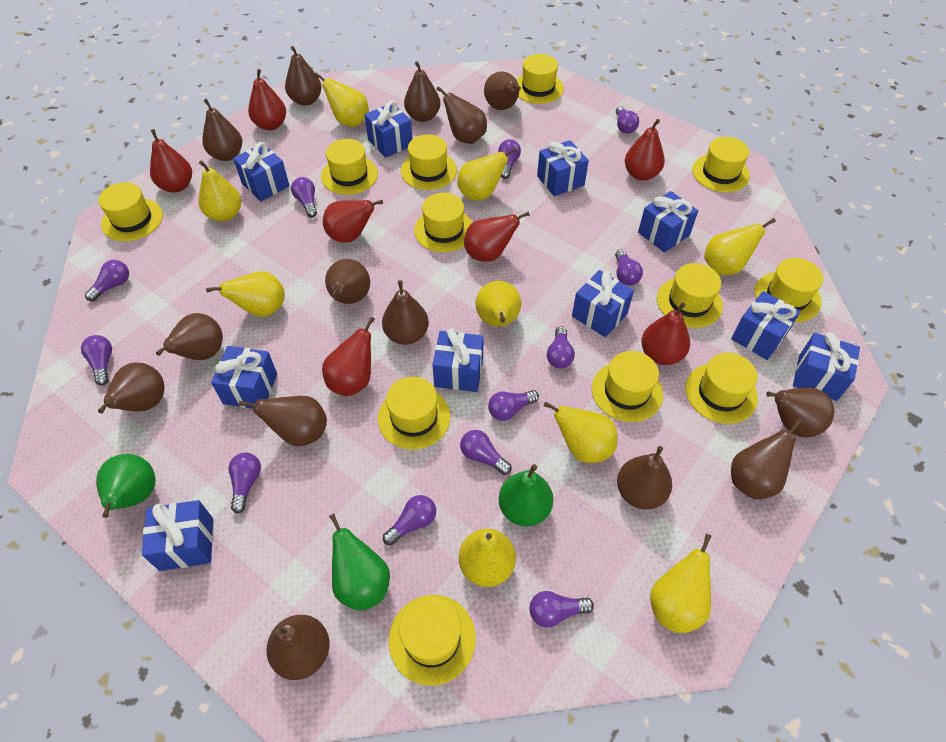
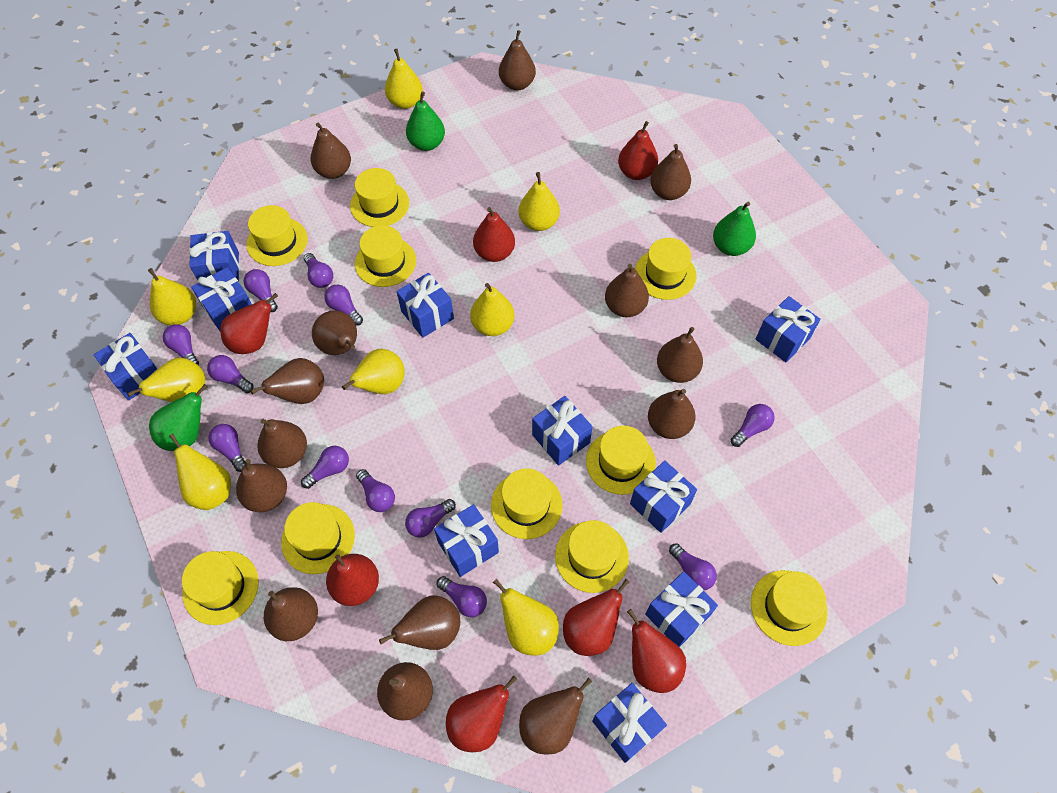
yellow hat: 12 -> 10
yellow pear: 9 -> 8

